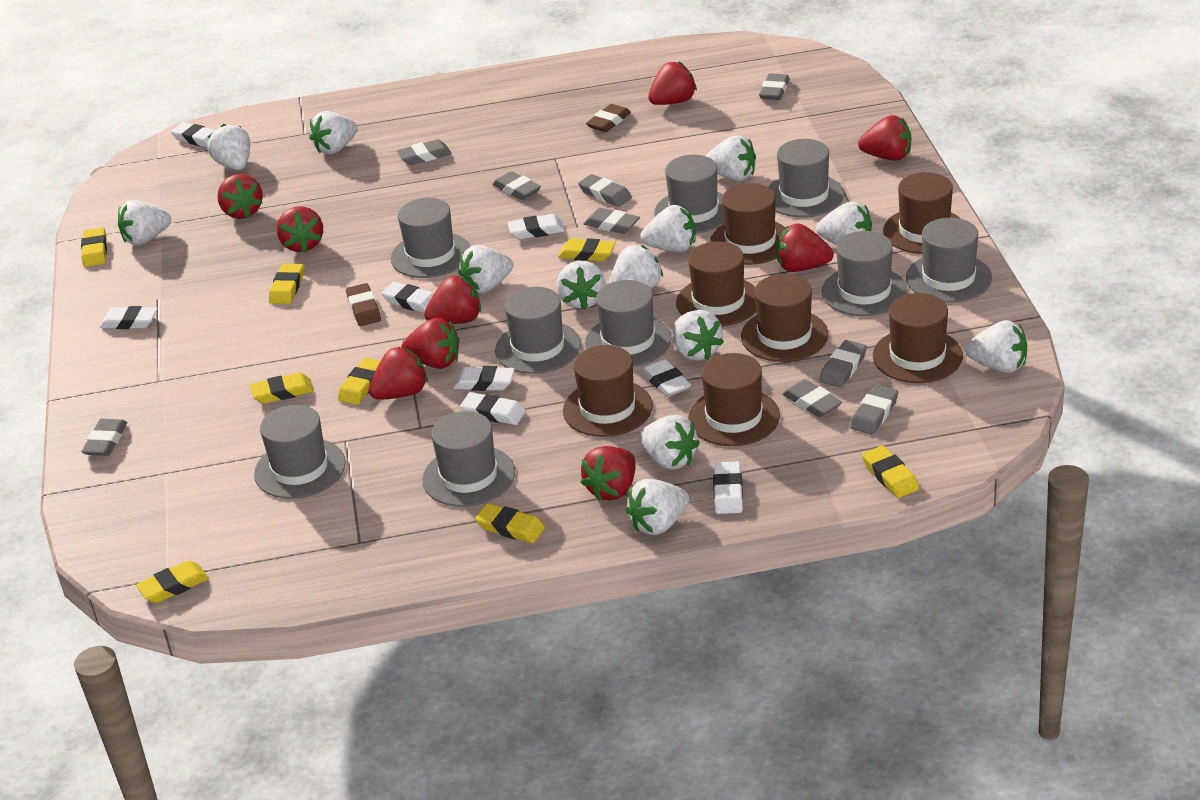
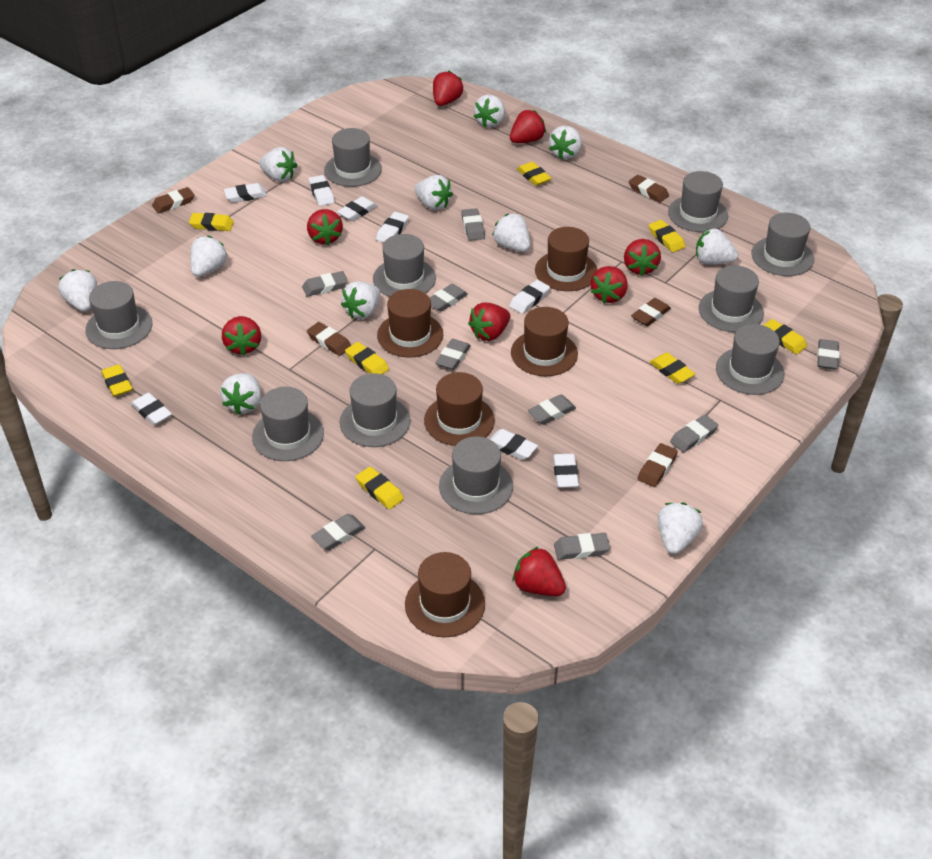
brown eraser: 2 -> 5
brown hat: 7 -> 5
grey hat: 9 -> 10
red strawberry: 9 -> 8
white strawberry: 13 -> 11

